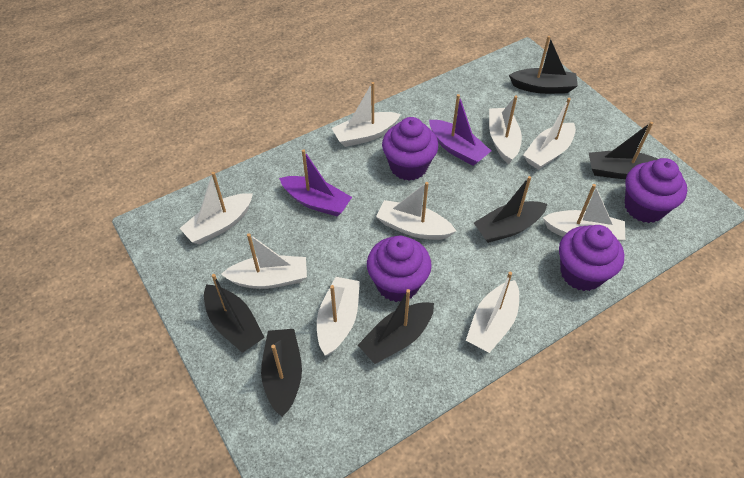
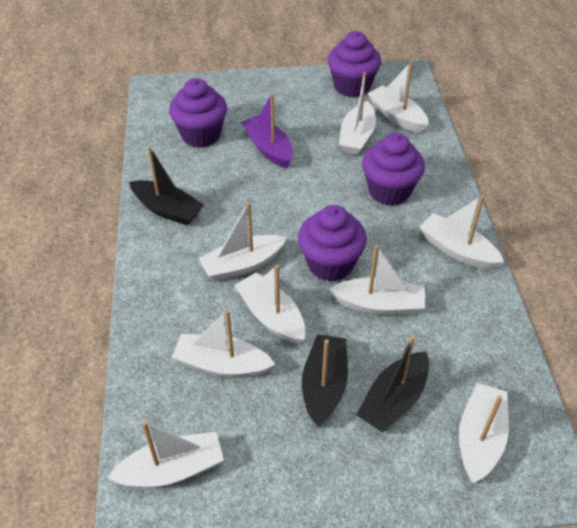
black boat: 6 -> 3
purple boat: 2 -> 1

